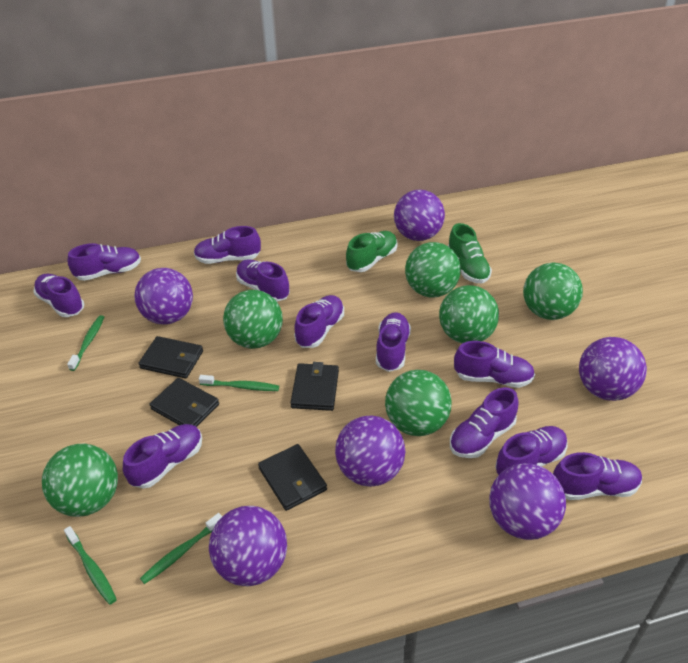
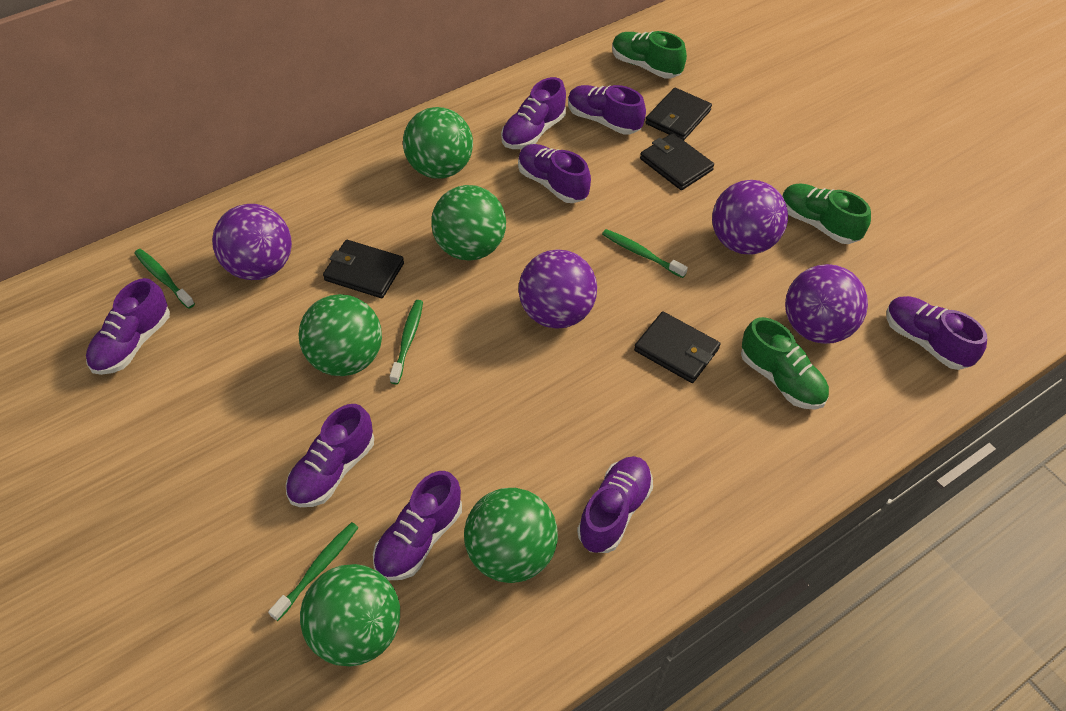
green ball: 6 -> 5
green shoe: 2 -> 3
purple ball: 6 -> 4
purple shoe: 11 -> 8

